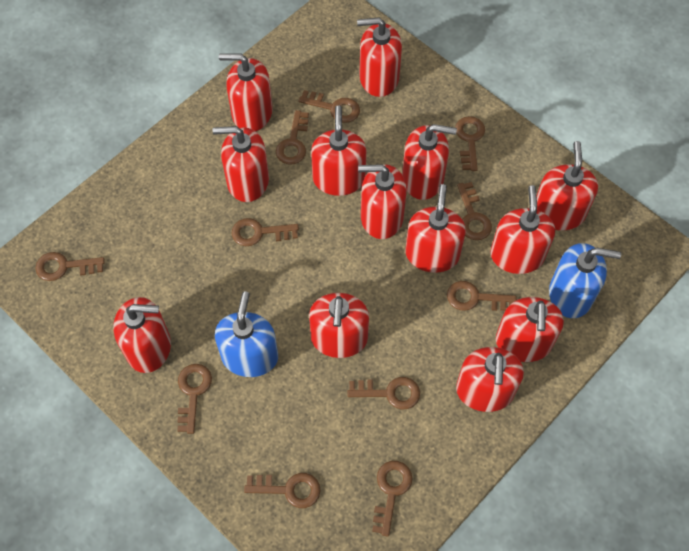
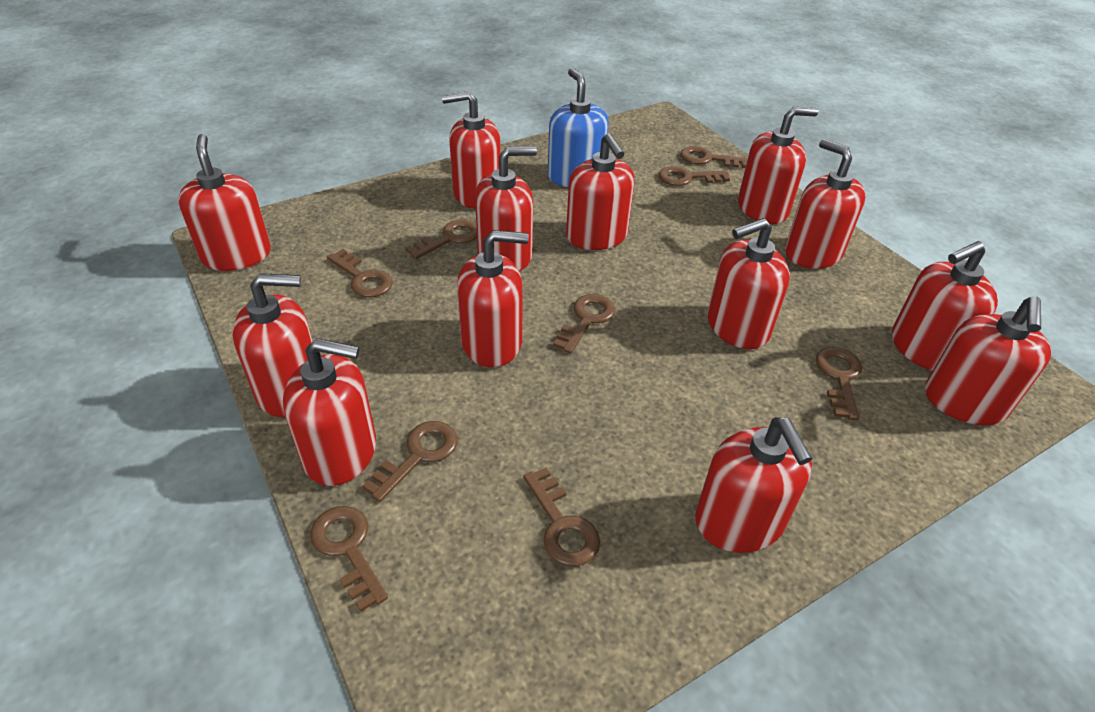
blue soap dispenser: 2 -> 1
brown key: 11 -> 9

